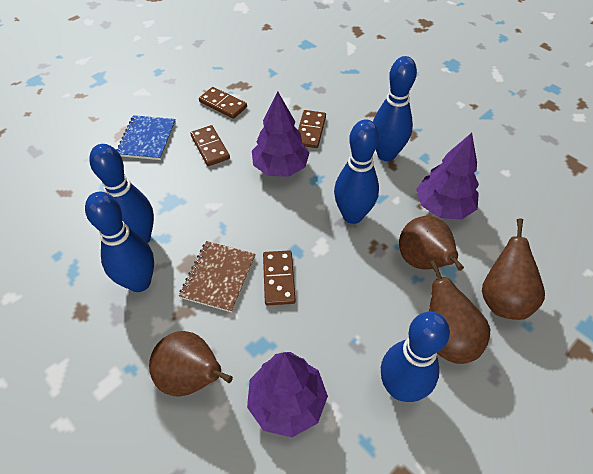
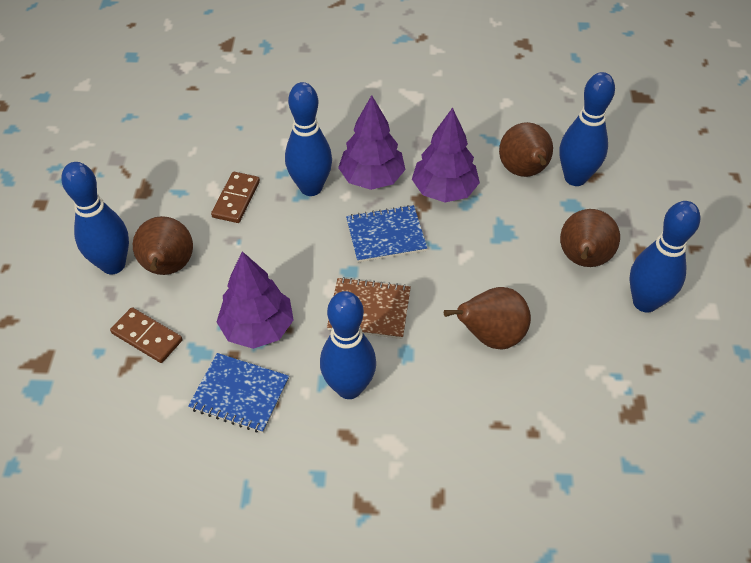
blue notebook: 1 -> 2
brown domino: 4 -> 2

